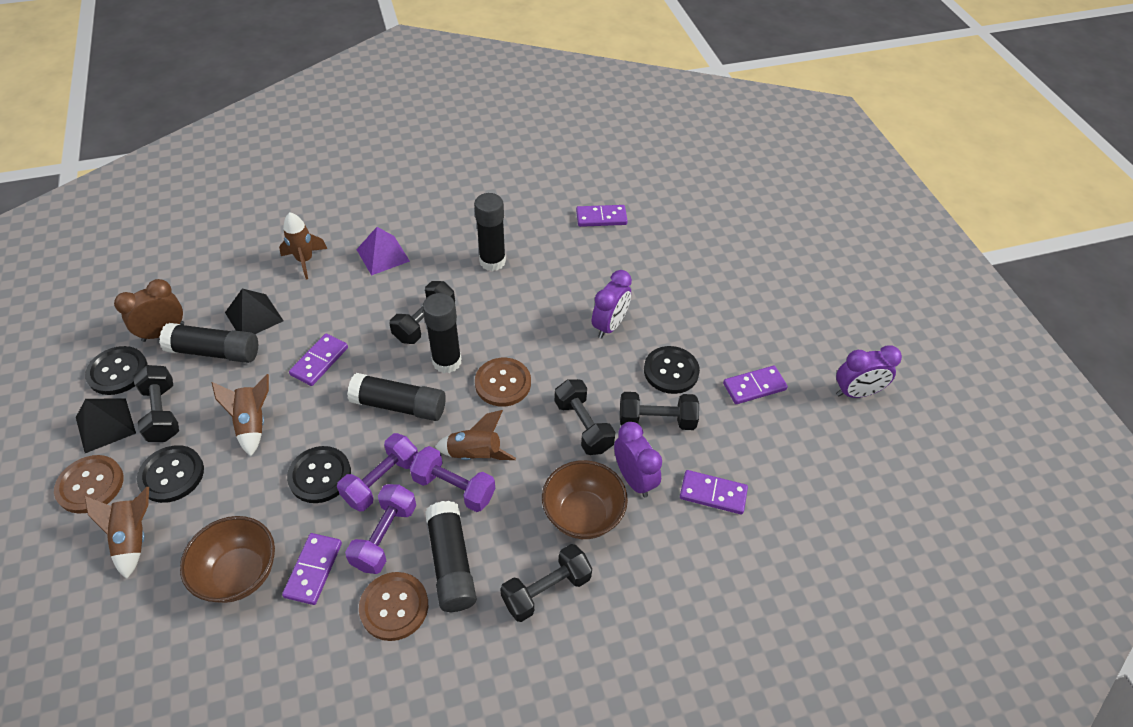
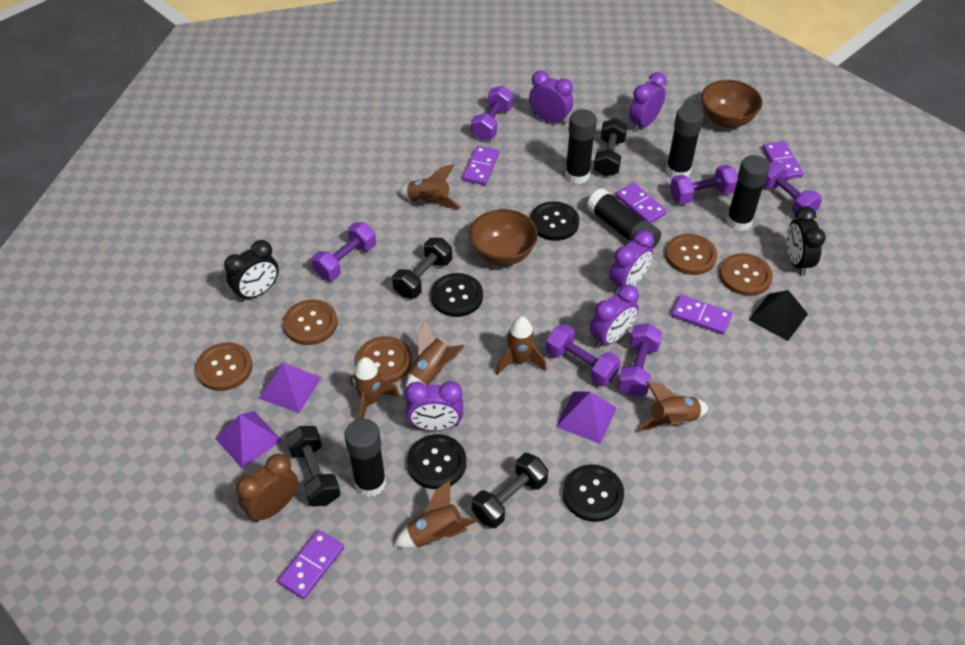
black clock: 0 -> 2
black dumbbell: 5 -> 4
black pyramid: 2 -> 1
brown button: 3 -> 5
brown rocket: 4 -> 6
purple clock: 3 -> 5
purple dumbbell: 3 -> 6
purple pyramid: 1 -> 3

